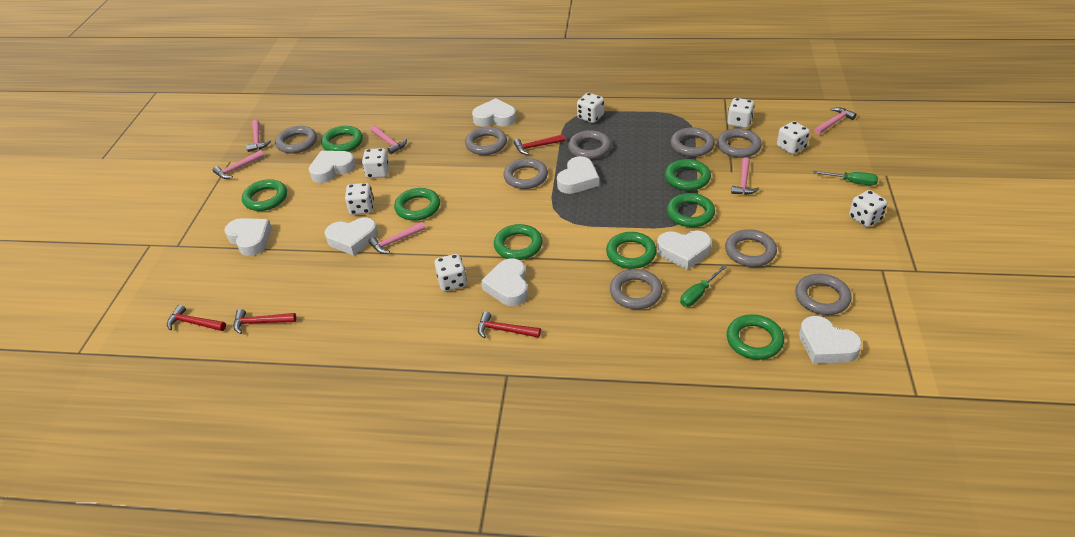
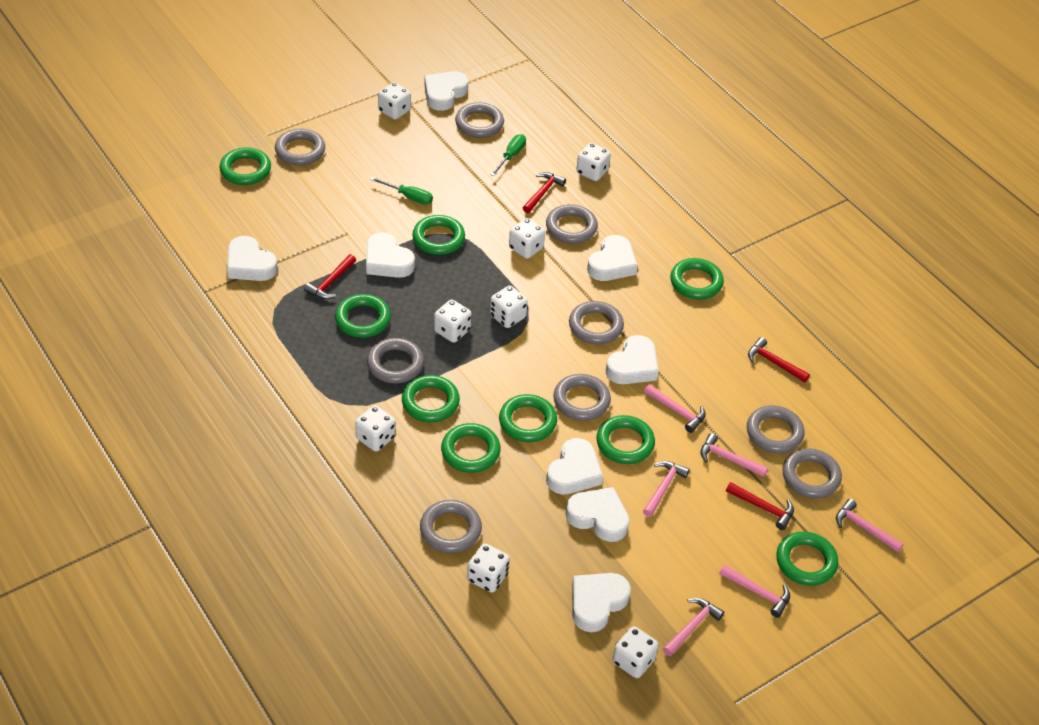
green ring: 8 -> 9
white dice: 7 -> 8

